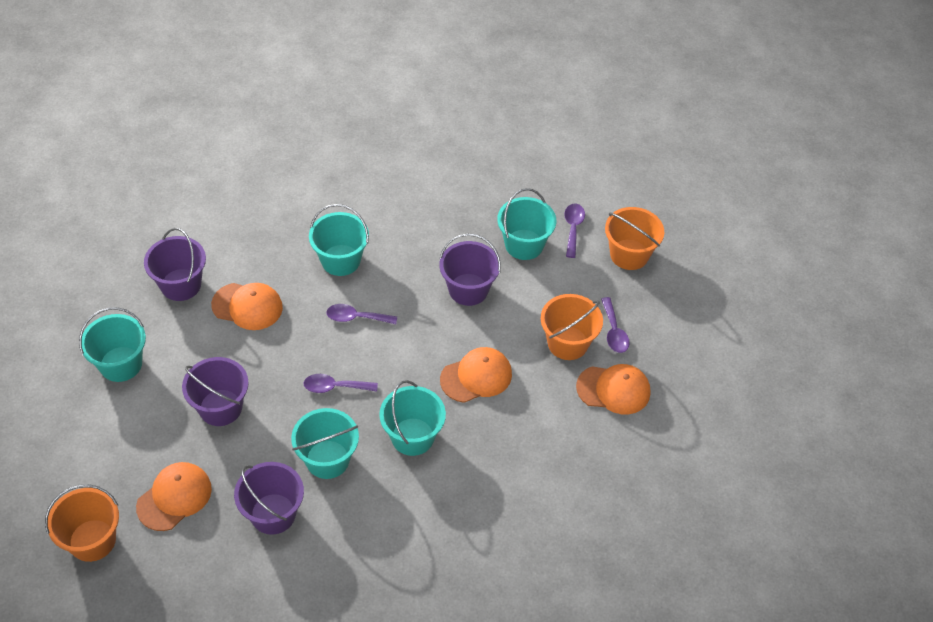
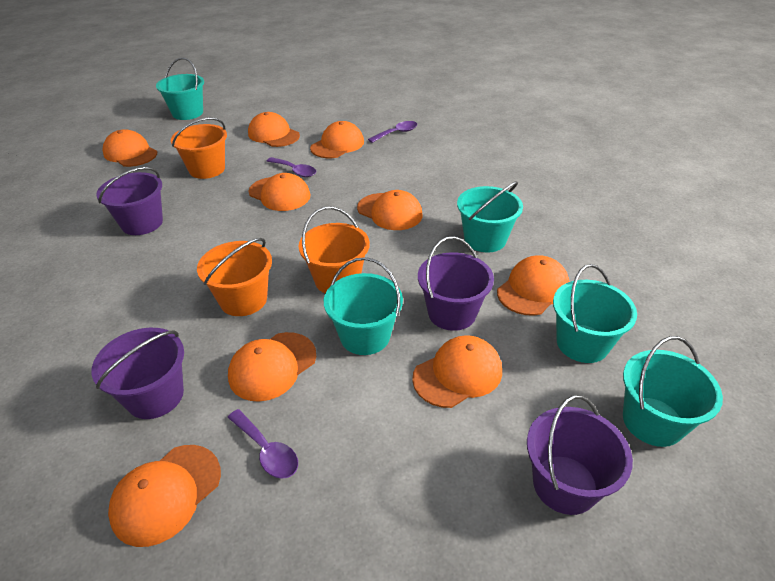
orange cap: 4 -> 9
purple spoon: 4 -> 3

